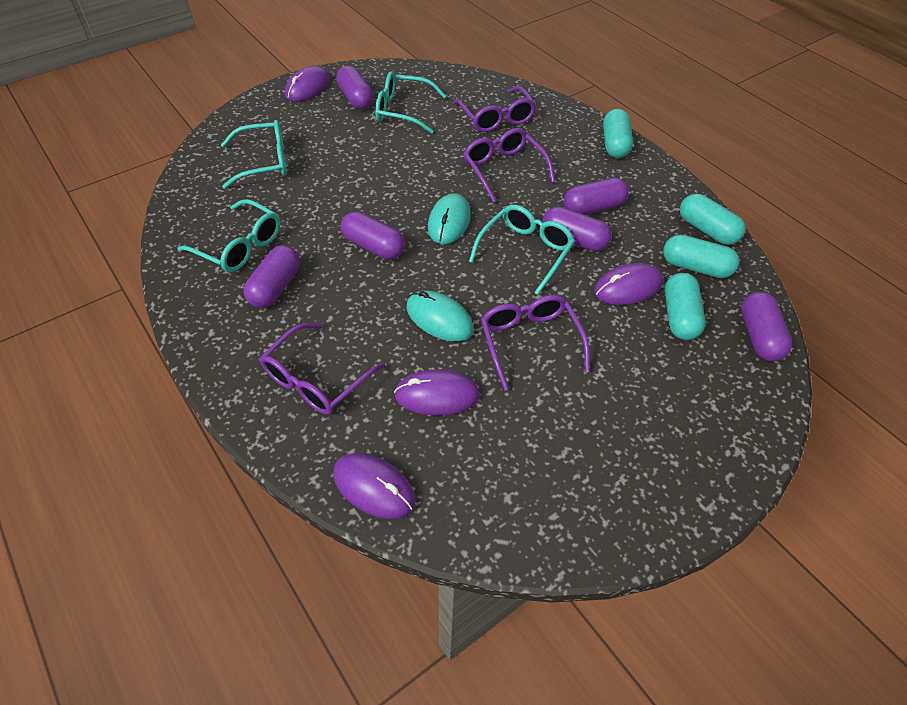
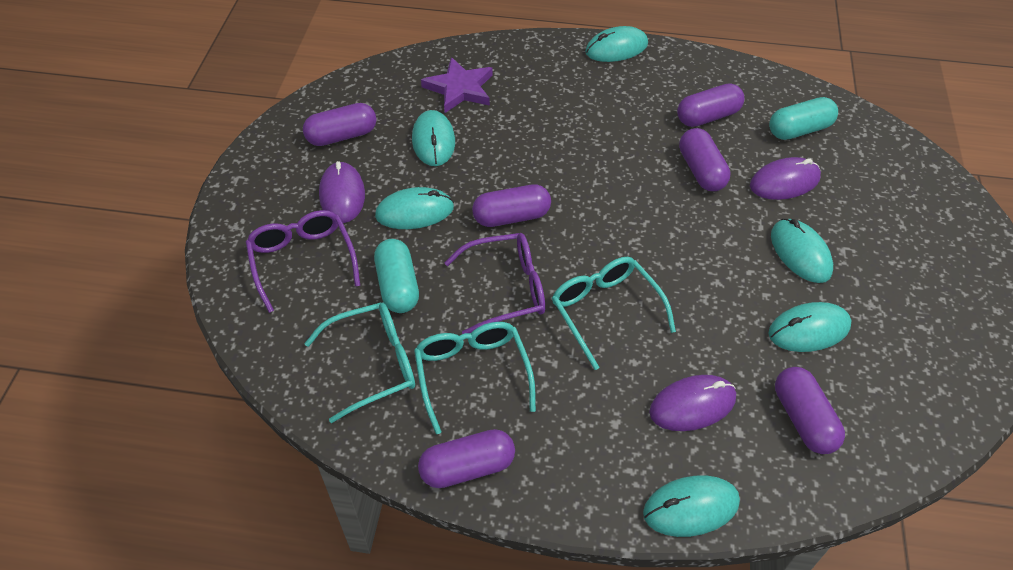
purple glasses: 4 -> 2
purple mouse: 4 -> 3
purple star: 0 -> 1
turquoise capsule: 4 -> 2
turquoise glasses: 4 -> 3
turquoise mouse: 2 -> 6

